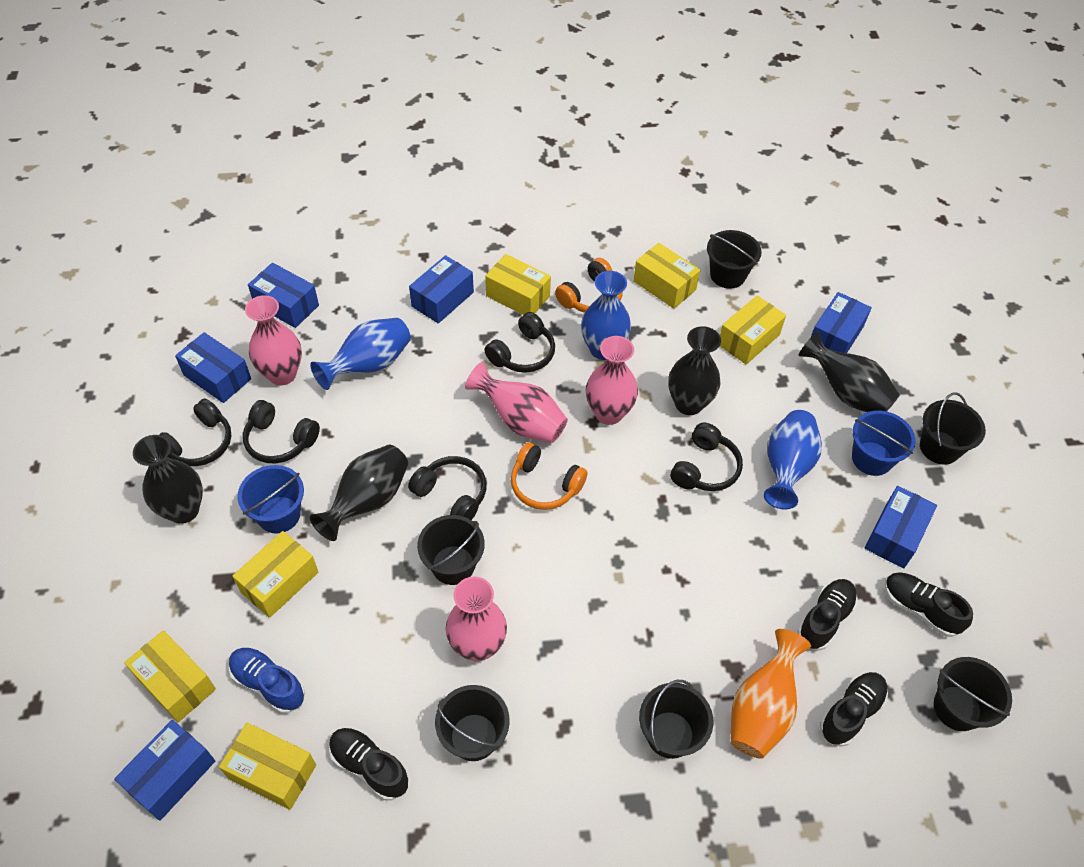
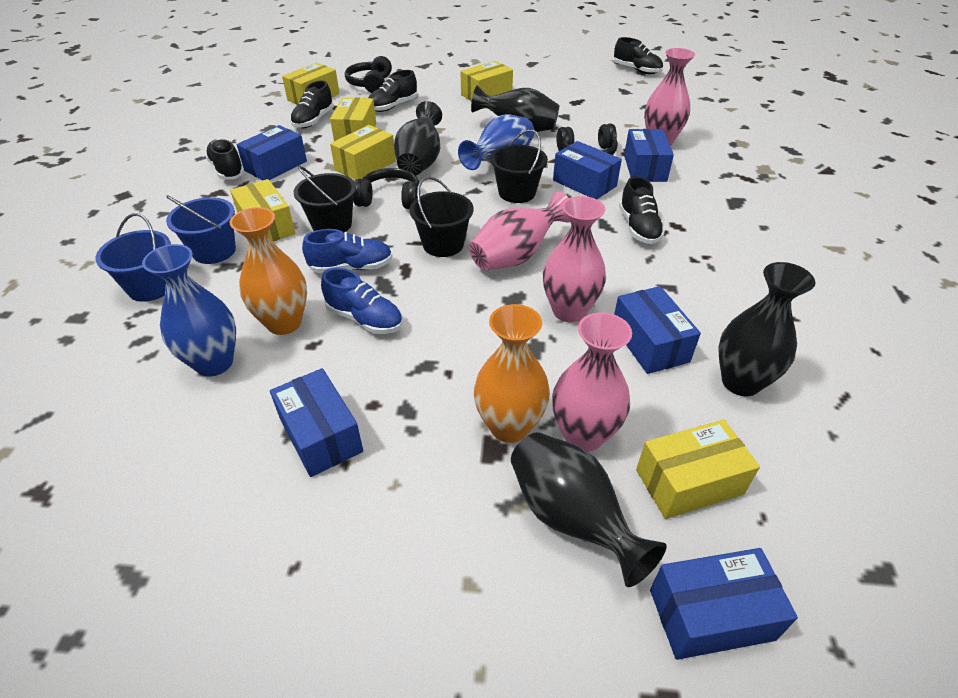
black bucket: 6 -> 3
black headphones: 5 -> 3
black shoe: 4 -> 5
blue shoe: 1 -> 2
blue vase: 3 -> 2
orange headphones: 2 -> 0
orange vase: 1 -> 2

